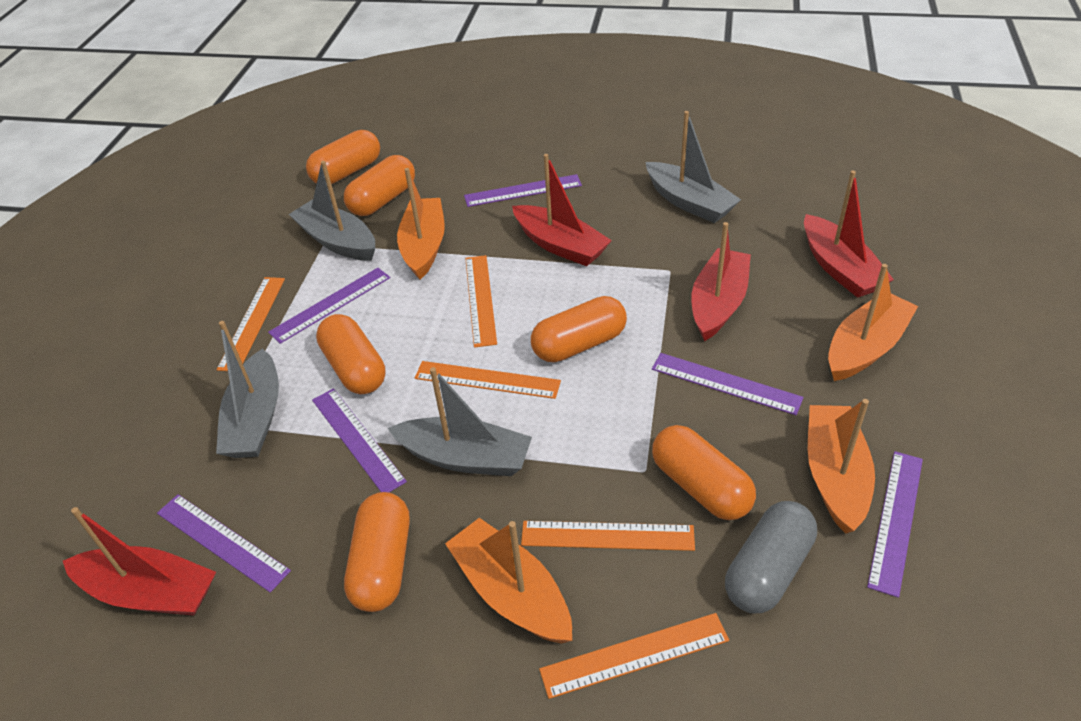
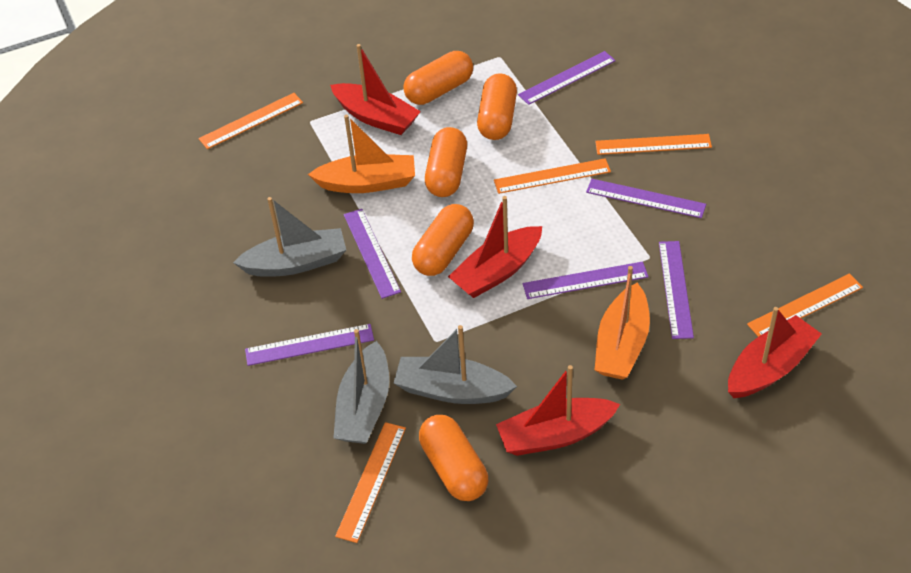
grey boat: 4 -> 3
grey capsule: 1 -> 0
orange boat: 4 -> 2
orange capsule: 6 -> 5

